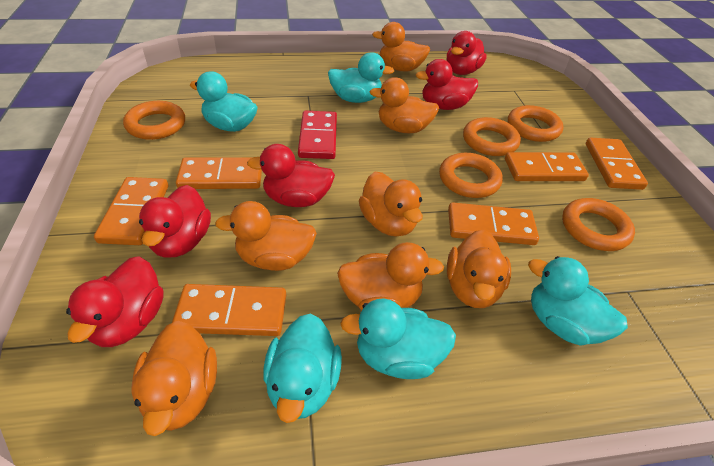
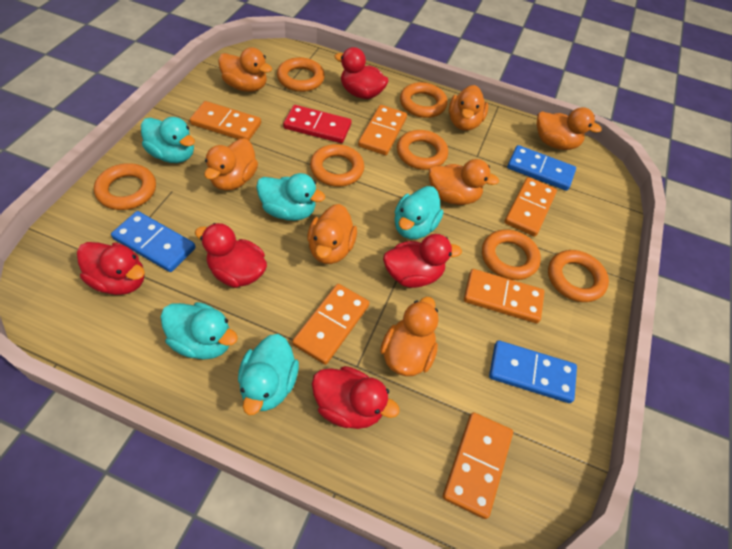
blue domino: 0 -> 3
orange ring: 5 -> 7

